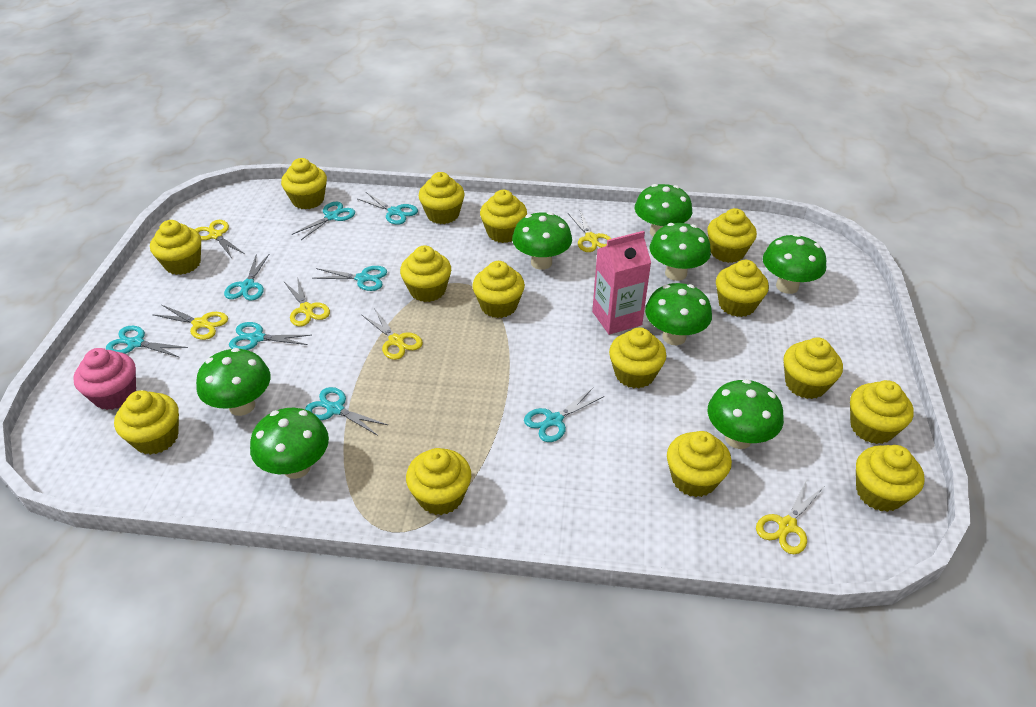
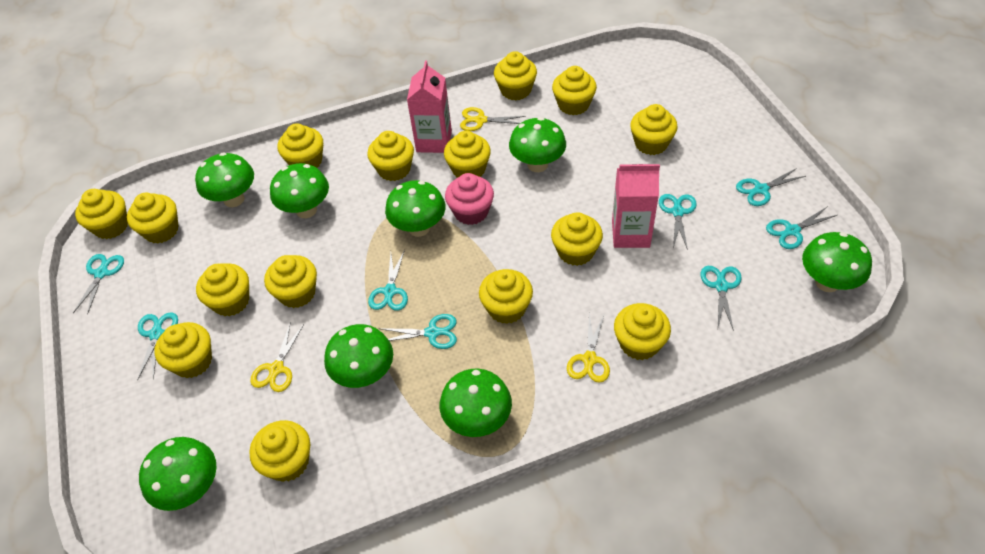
pink carton: 1 -> 2
yellow scissors: 6 -> 3

